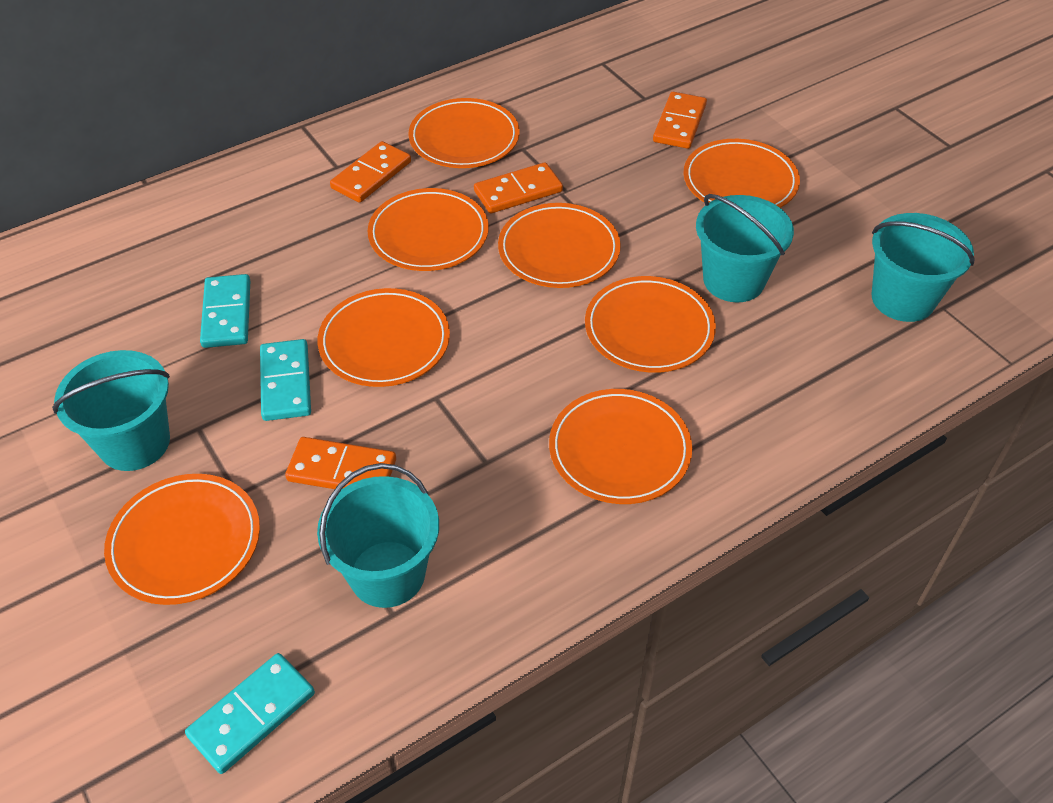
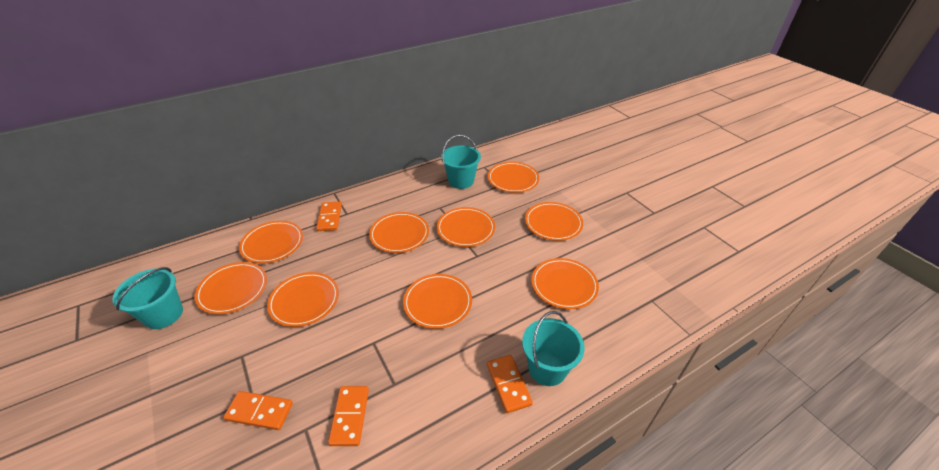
orange plate: 8 -> 9
turquoise bucket: 4 -> 3
turquoise domino: 3 -> 0

